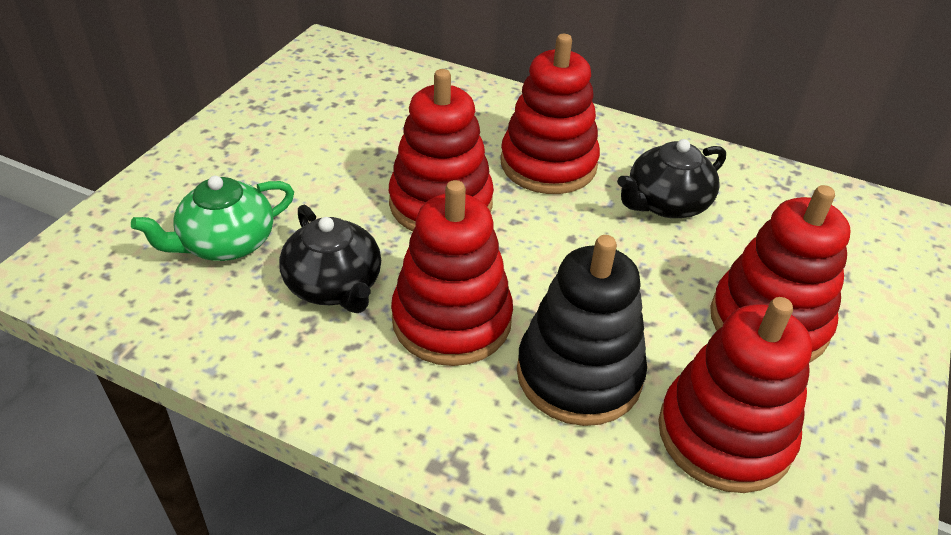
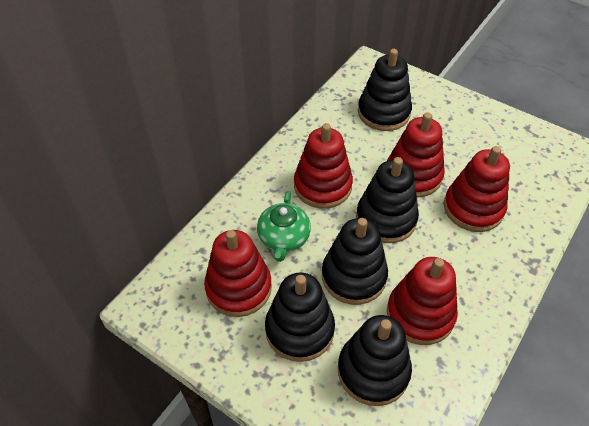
black stacking toy: 1 -> 5
black teapot: 2 -> 0

